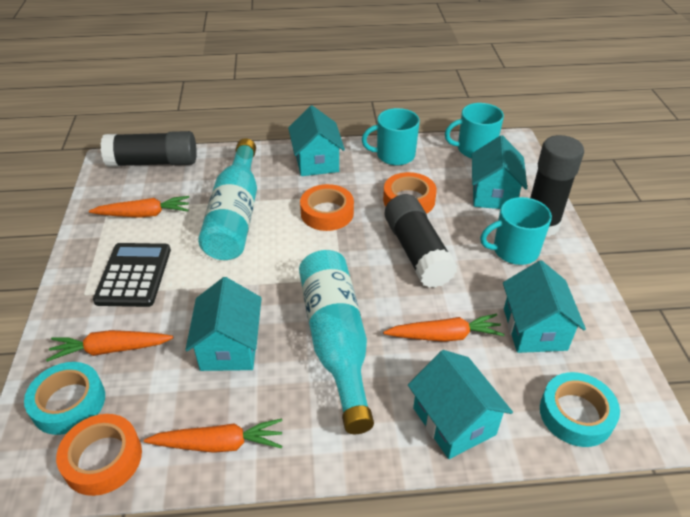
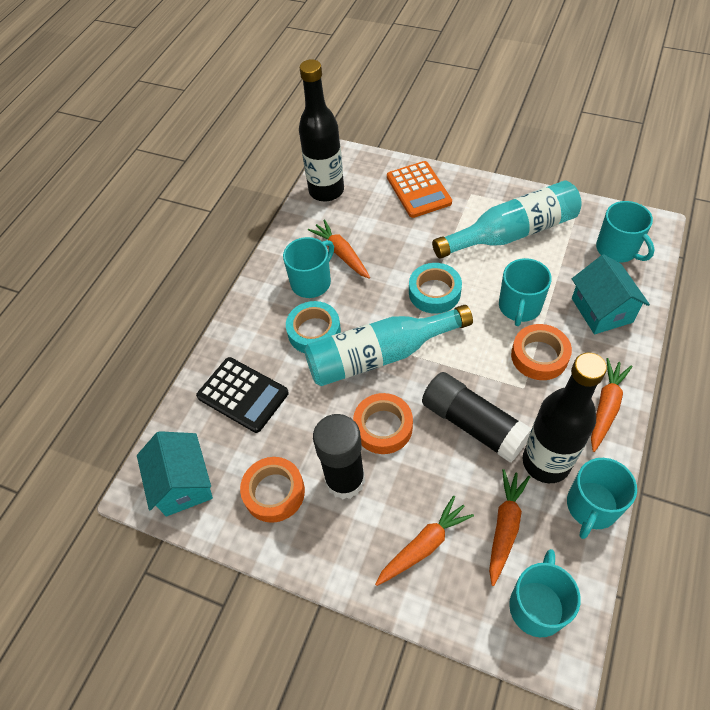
black bottle: 0 -> 2
black glue stick: 3 -> 2
orange calculator: 0 -> 1
turquoise house: 5 -> 2
turquoise mug: 3 -> 5

